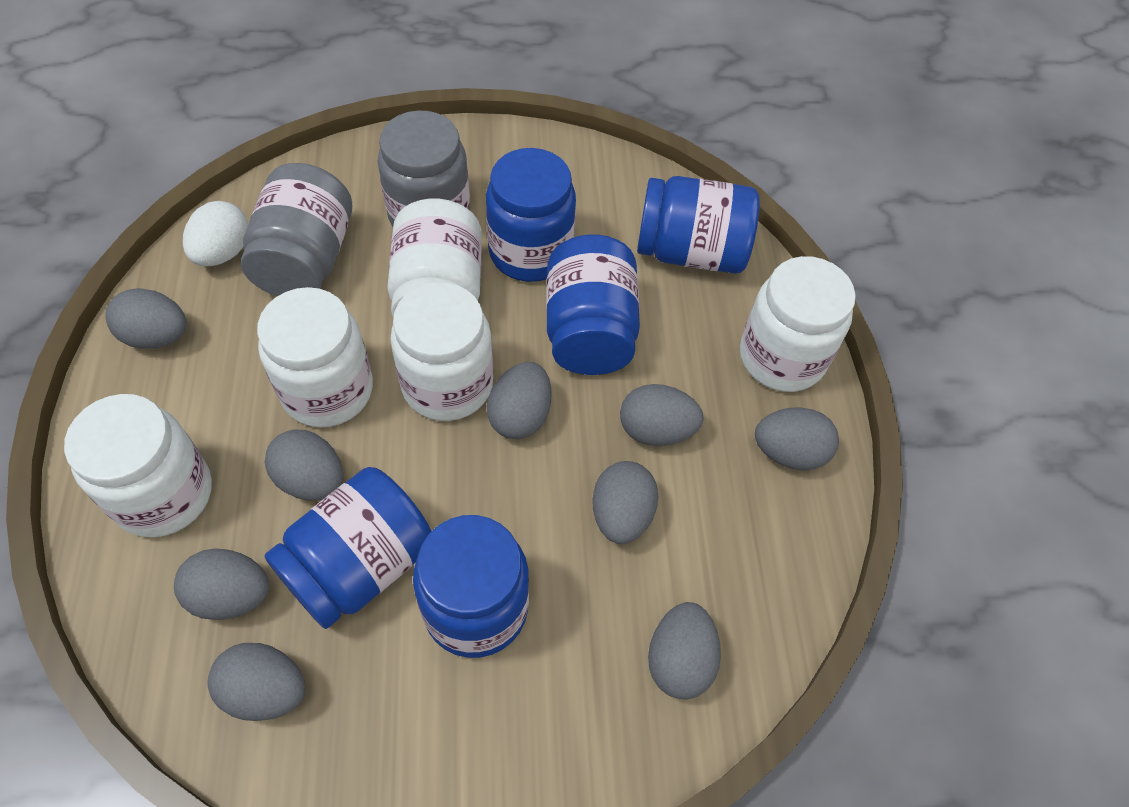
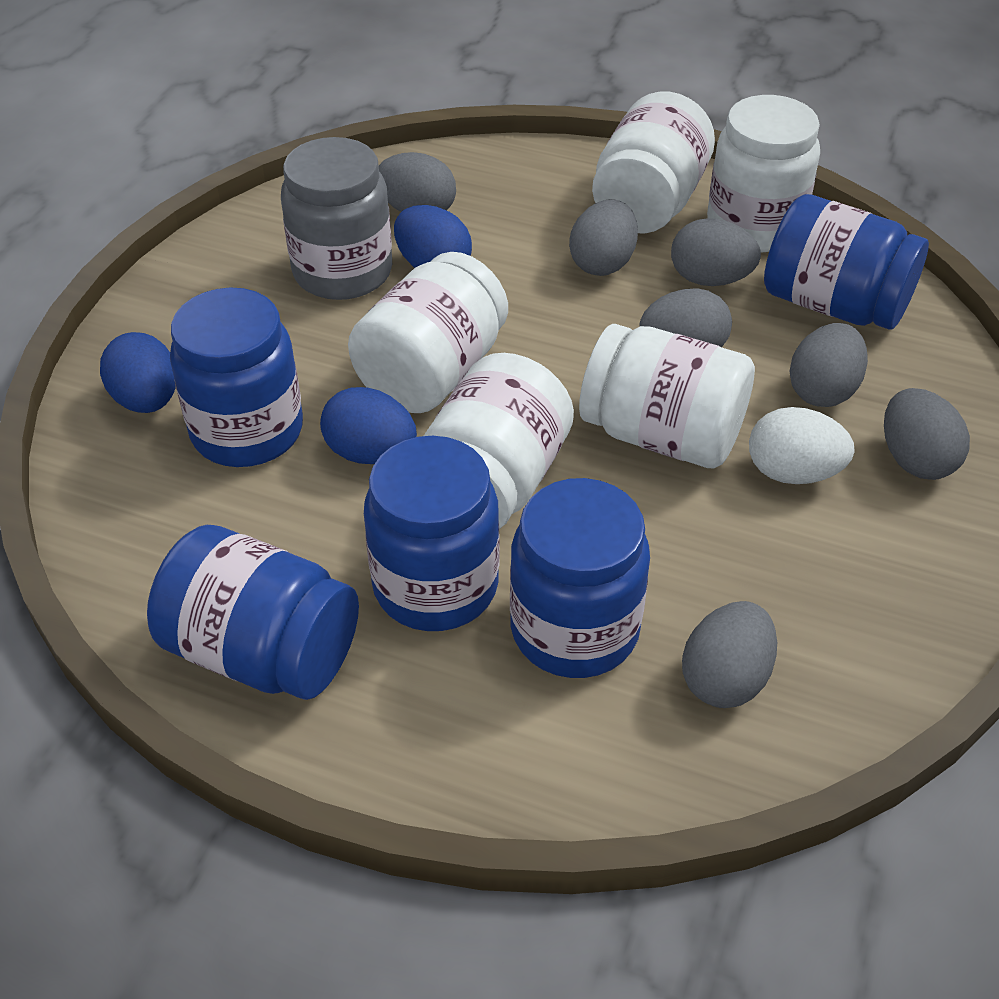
blue egg: 0 -> 3
grey egg: 9 -> 7
grey jar: 2 -> 1

